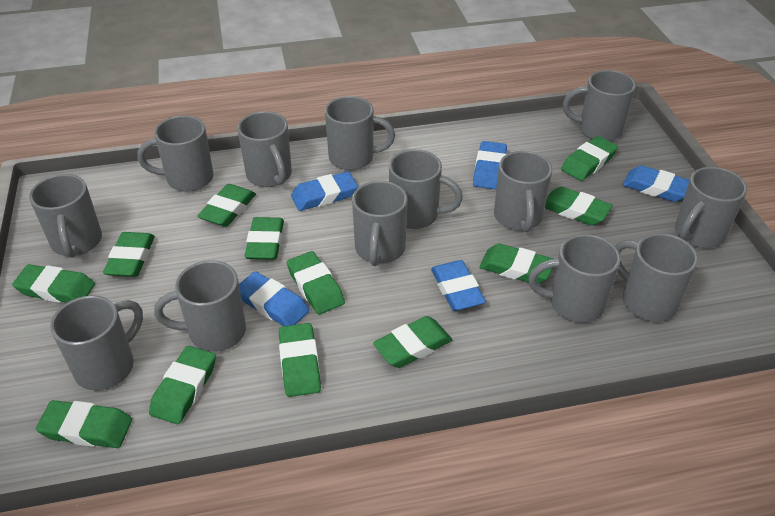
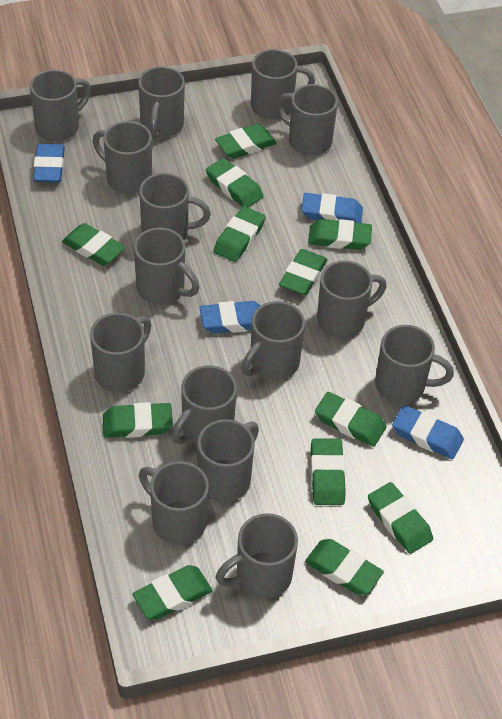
blue eraser: 5 -> 4
grey mug: 13 -> 15

